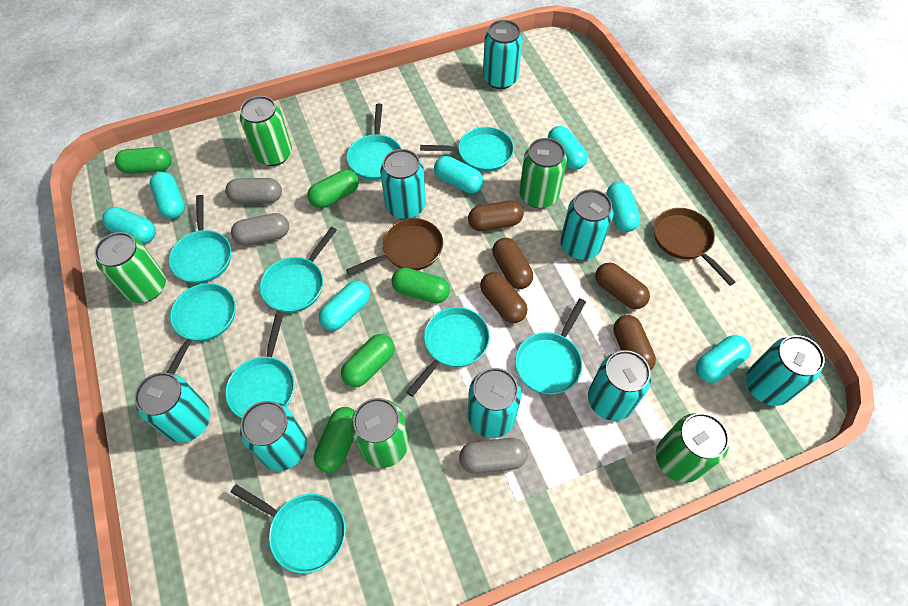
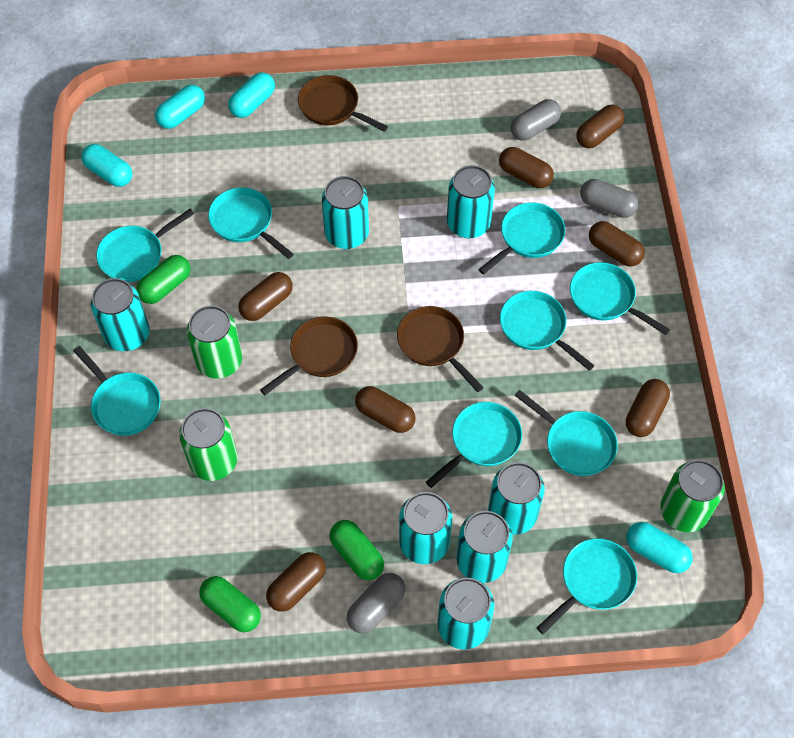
brown capsule: 5 -> 7
brown pan: 2 -> 3
green can: 5 -> 3
green capsule: 5 -> 3
turquoise can: 8 -> 7
turquoise capsule: 7 -> 4

